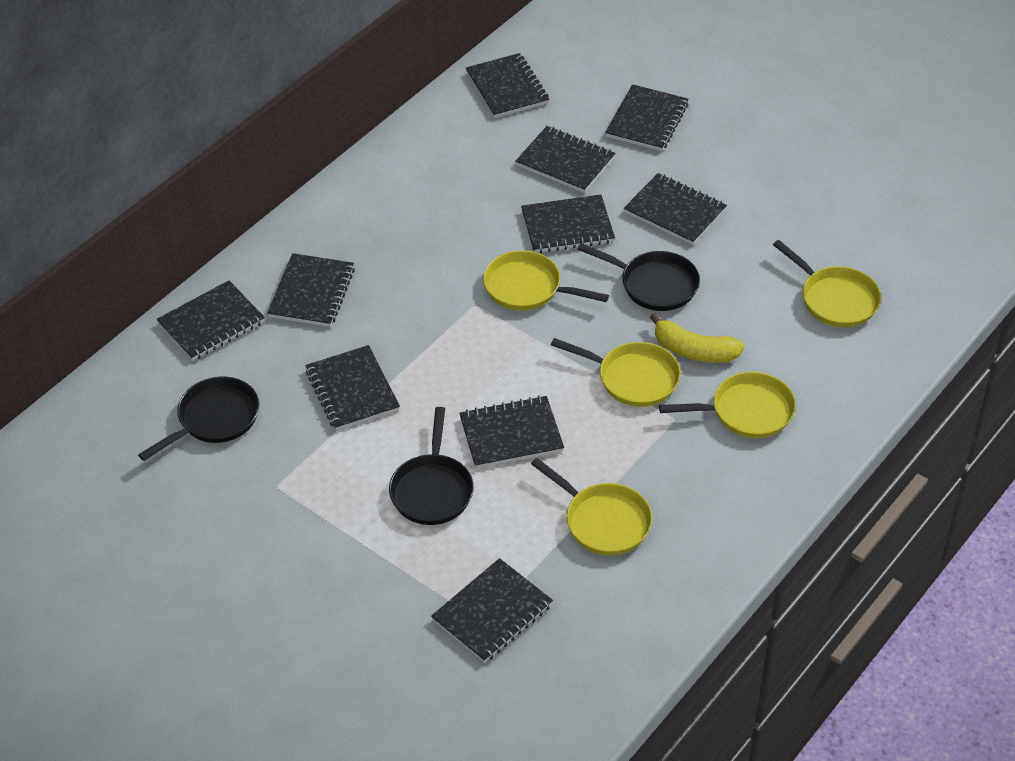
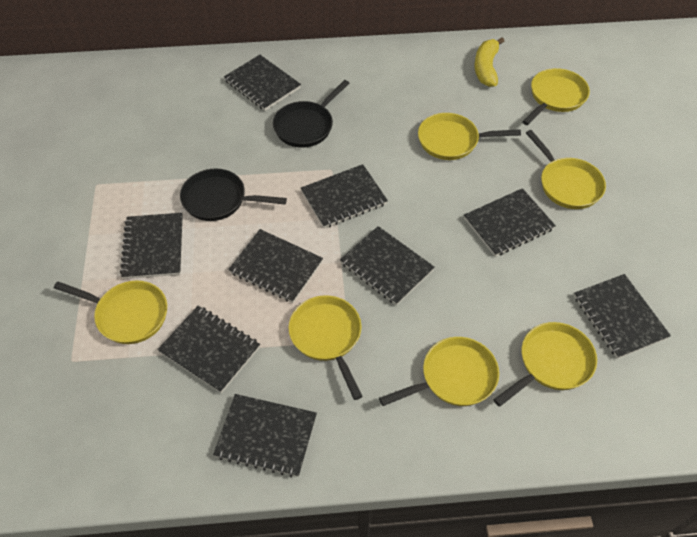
black notebook: 10 -> 9
black pan: 3 -> 2
yellow pan: 5 -> 7

